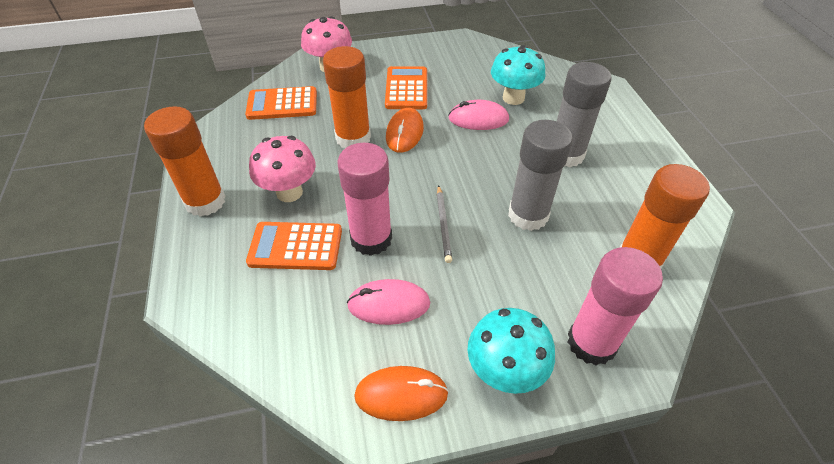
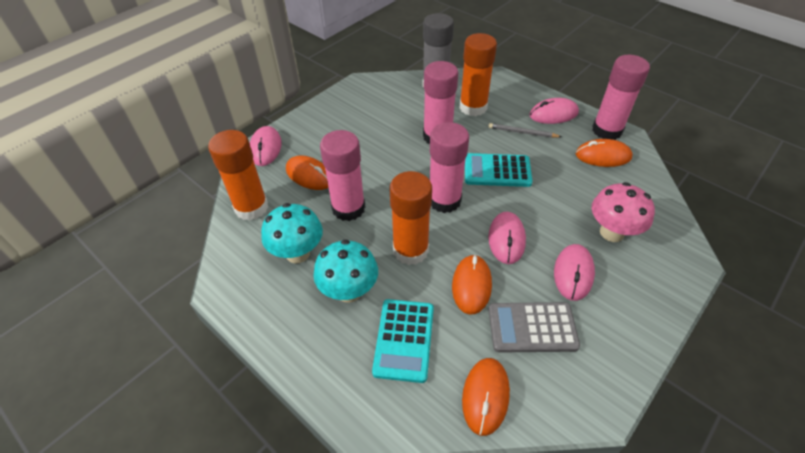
grey calculator: 0 -> 1
grey glue stick: 2 -> 1
orange calculator: 3 -> 0
orange mouse: 2 -> 4
pink glue stick: 2 -> 4
pink mouse: 2 -> 4
pink mushroom: 2 -> 1
turquoise calculator: 0 -> 2

